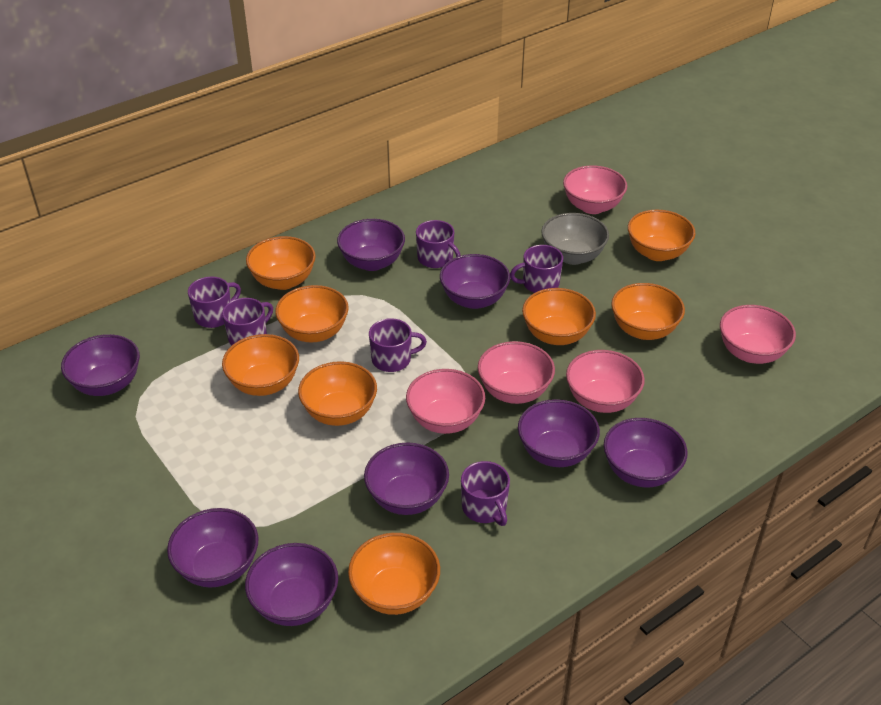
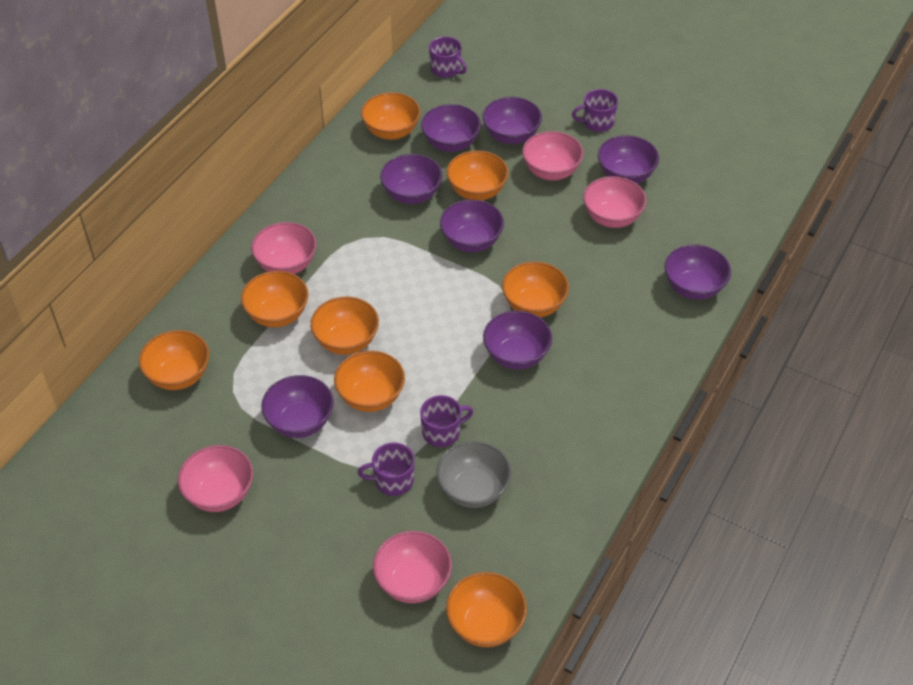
purple mug: 6 -> 4

